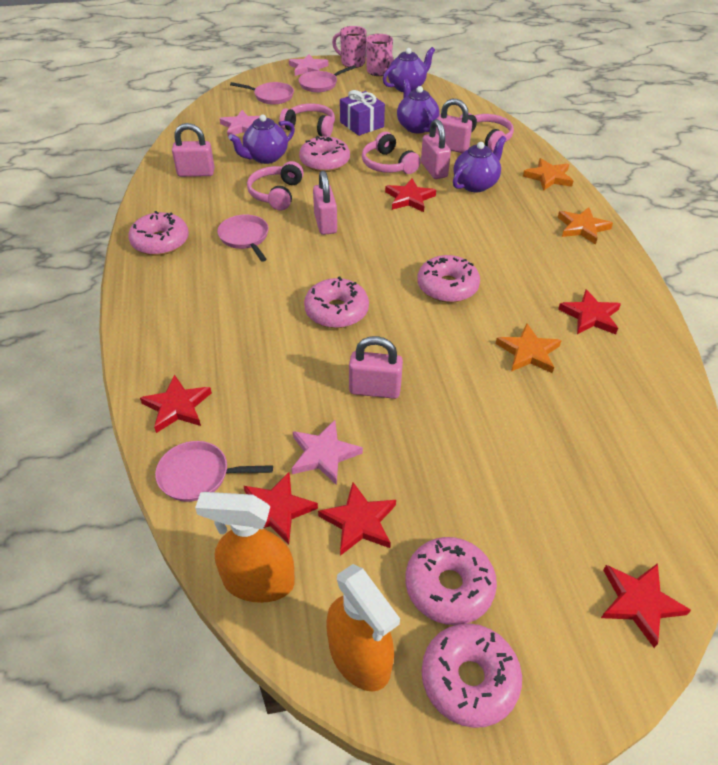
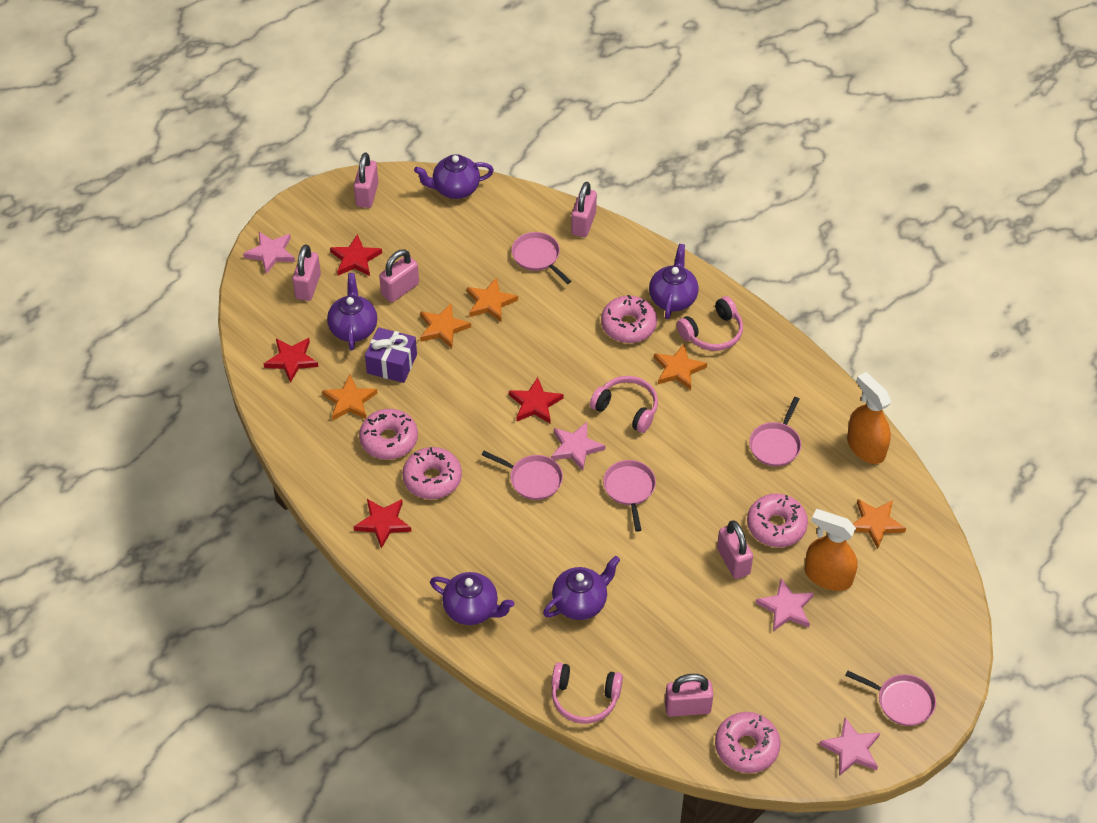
orange star: 3 -> 5
pink donut: 6 -> 5
pink headphones: 4 -> 3
pink mug: 2 -> 0
pink padlock: 5 -> 6
pink pan: 4 -> 5
pink star: 3 -> 4
purple teapot: 4 -> 5
red star: 6 -> 4

